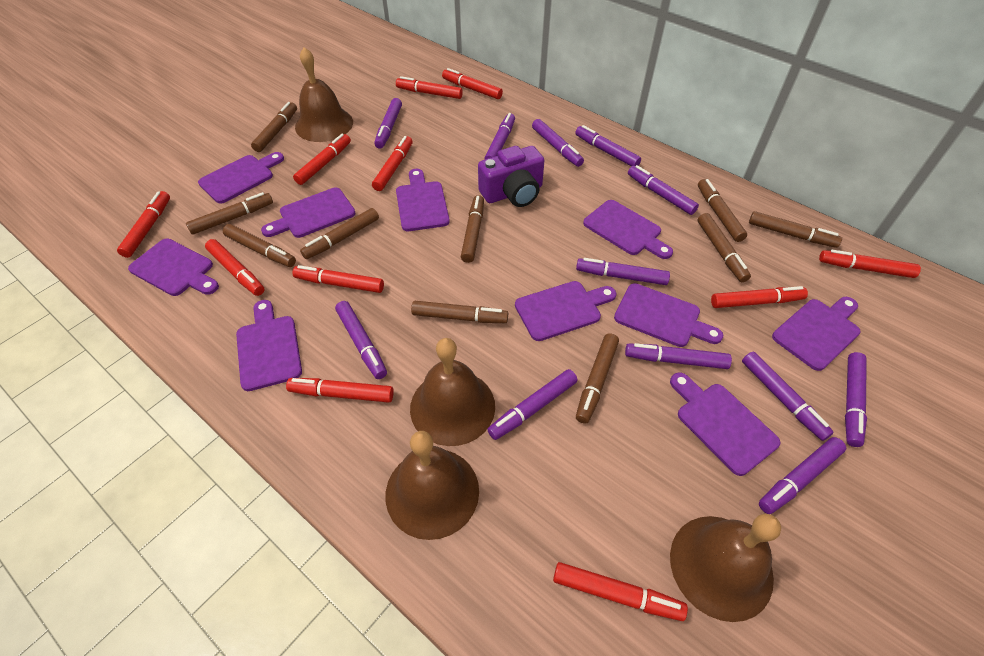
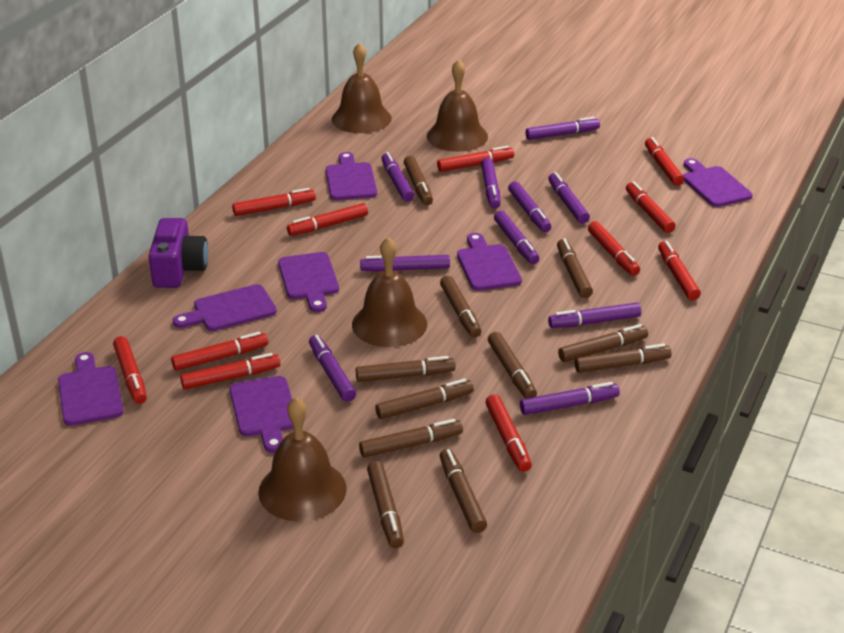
brown marker: 10 -> 11
purple cutting board: 10 -> 7
purple marker: 12 -> 10

